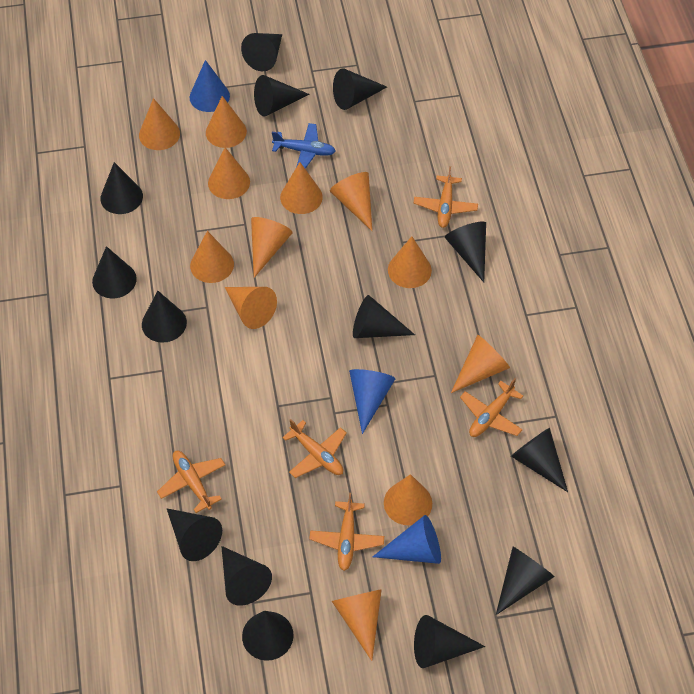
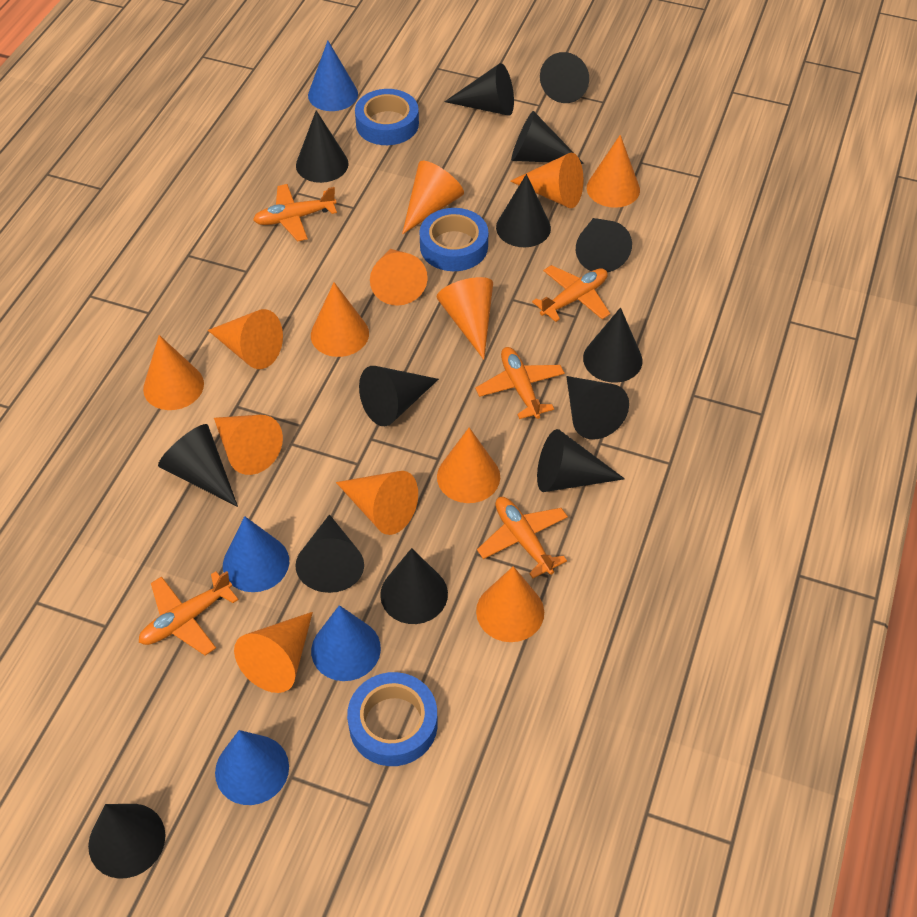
blue cone: 3 -> 4
blue plane: 1 -> 0
blue tape: 0 -> 3
orange cone: 12 -> 13

